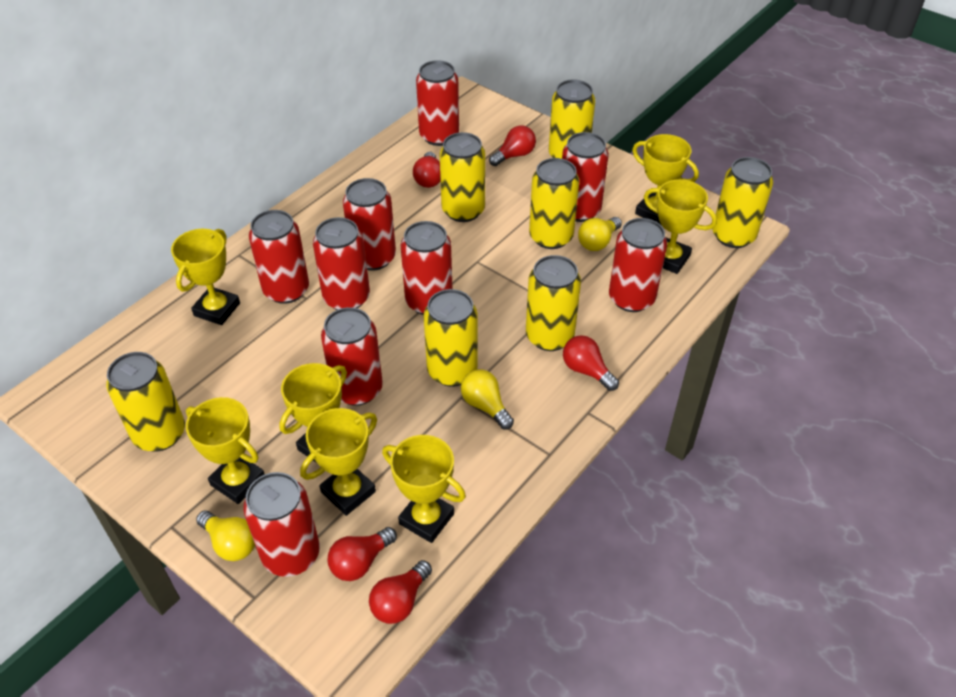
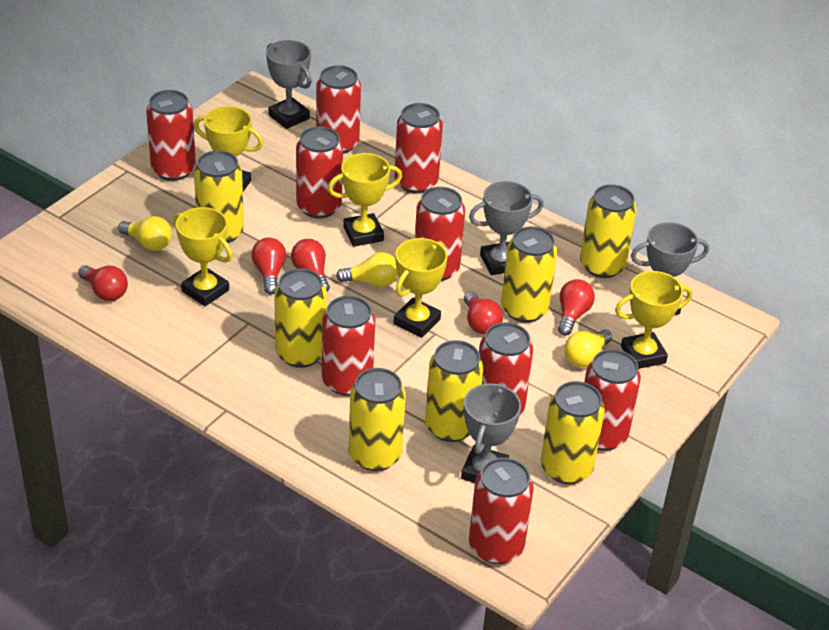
grey trophy: 0 -> 4
yellow trophy: 7 -> 5

